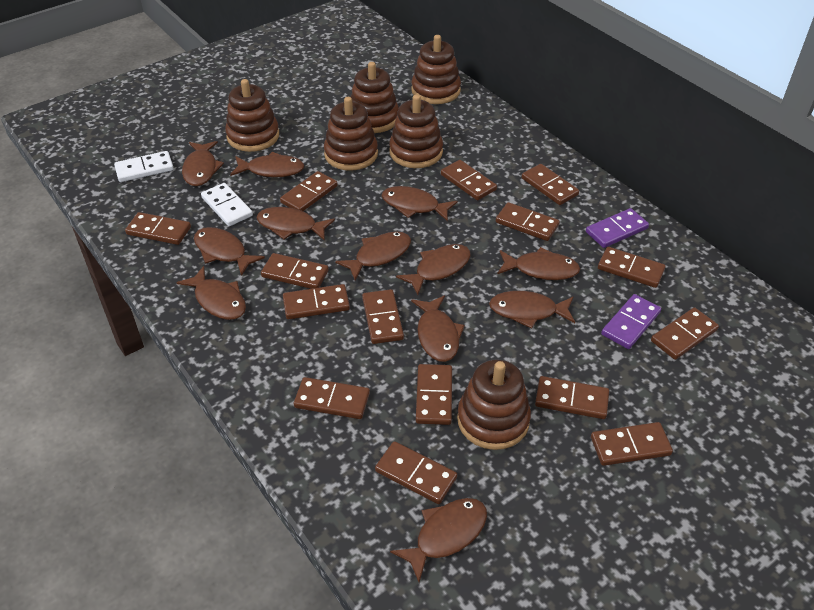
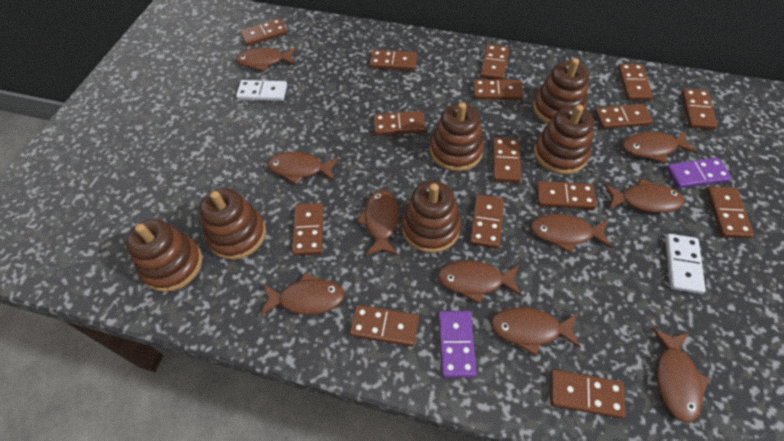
brown fish: 12 -> 10

